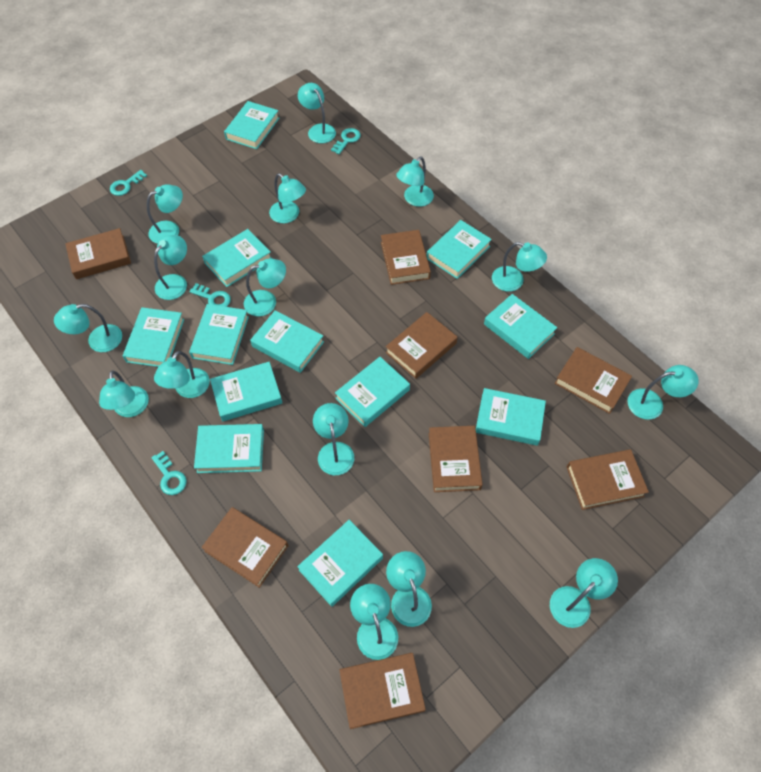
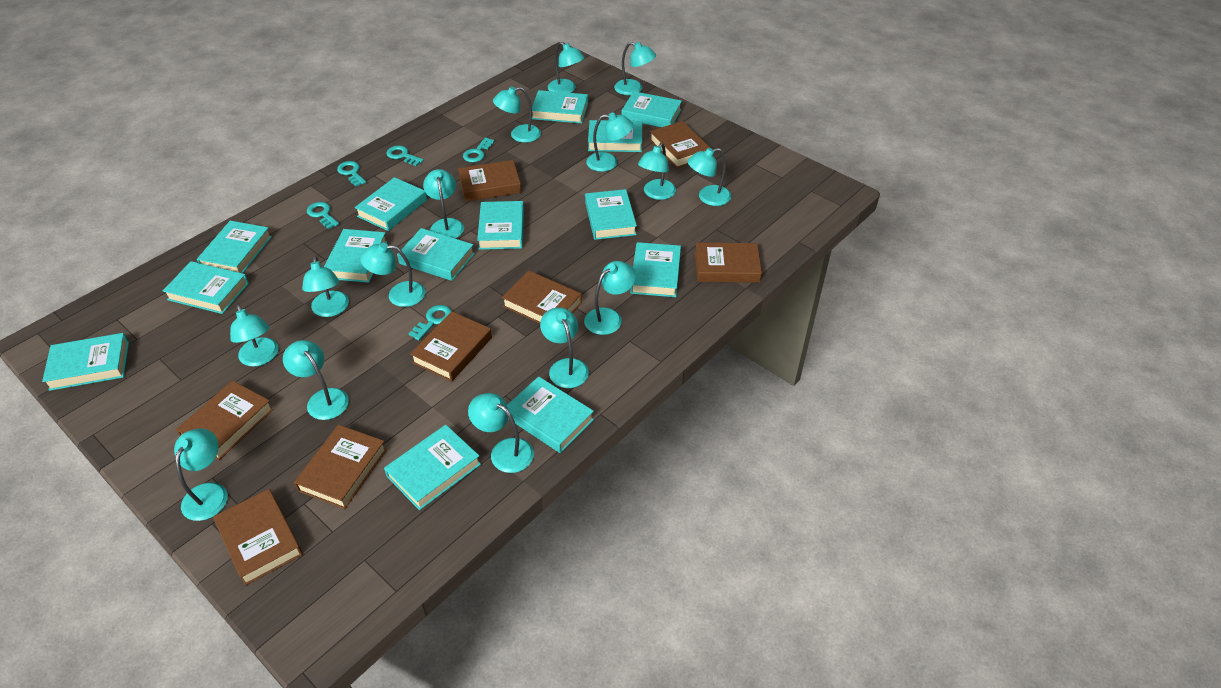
turquoise book: 12 -> 14
turquoise key: 4 -> 5

